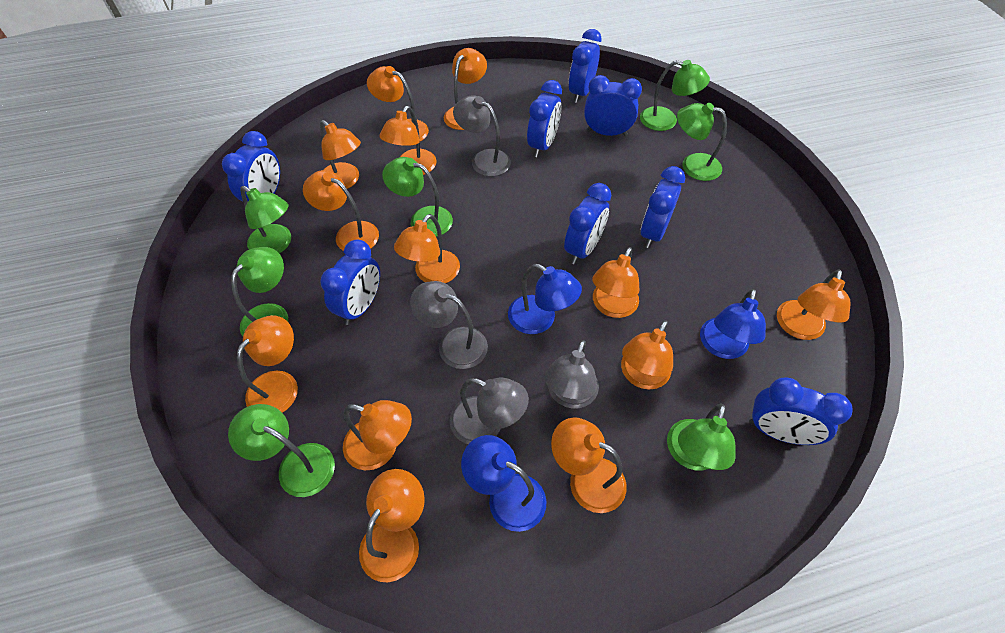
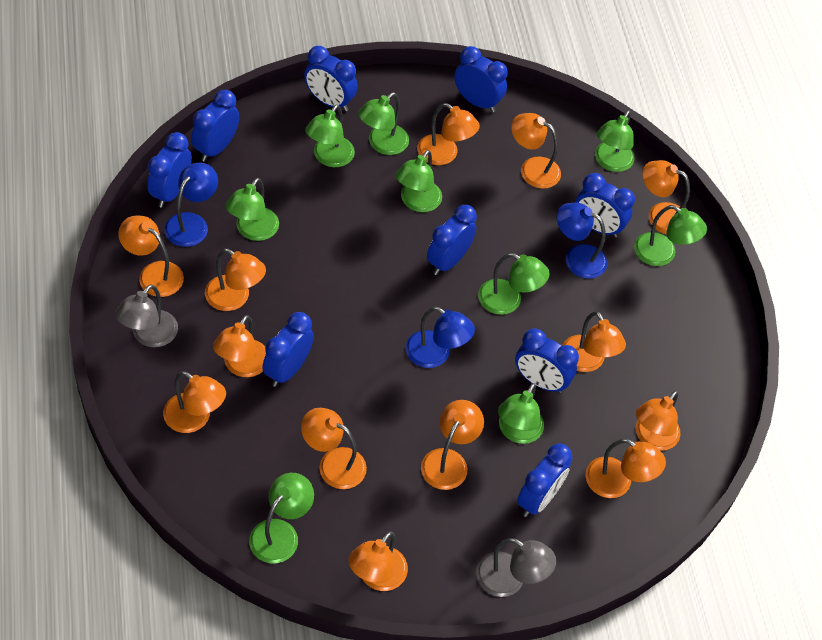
blue clock: 8 -> 9
green lamp: 7 -> 9
grey lamp: 4 -> 2

